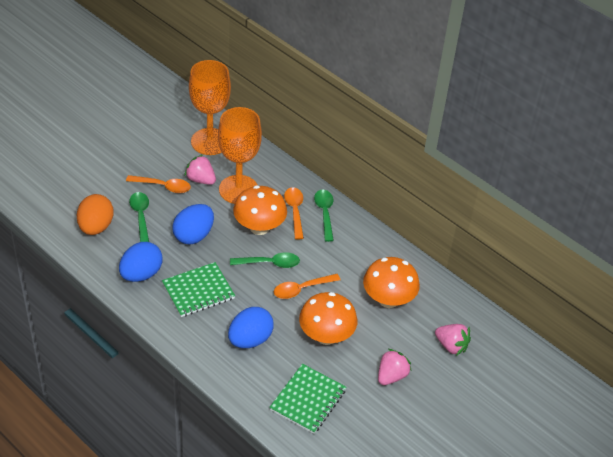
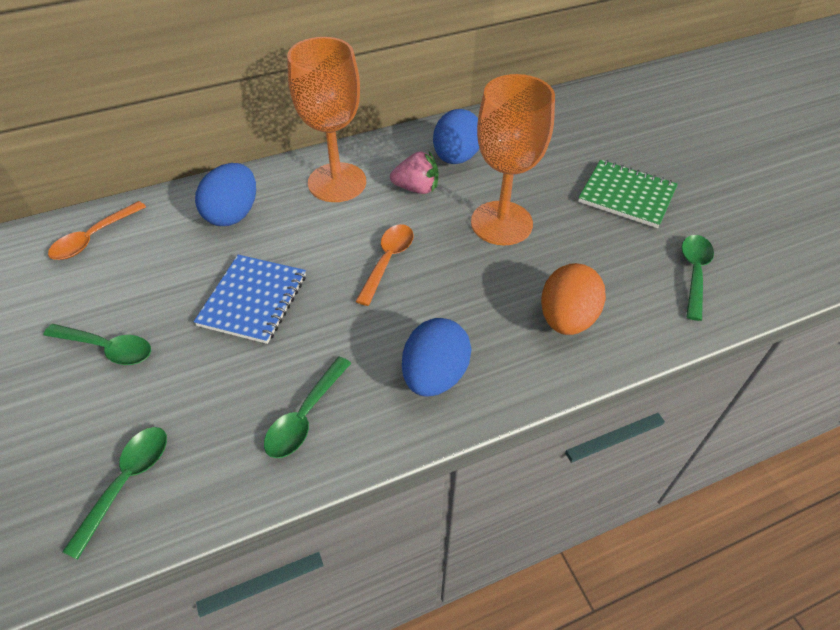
blue notebook: 0 -> 1
green notebook: 2 -> 1
green spoon: 3 -> 4
orange mushroom: 3 -> 0
orange spoon: 3 -> 2
pink strawberry: 3 -> 1

